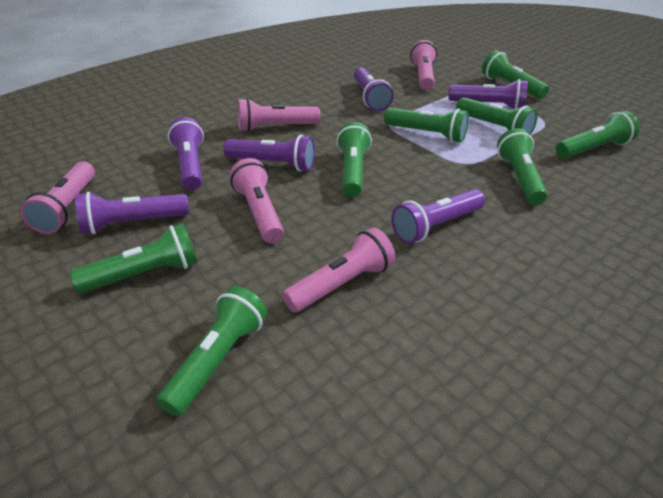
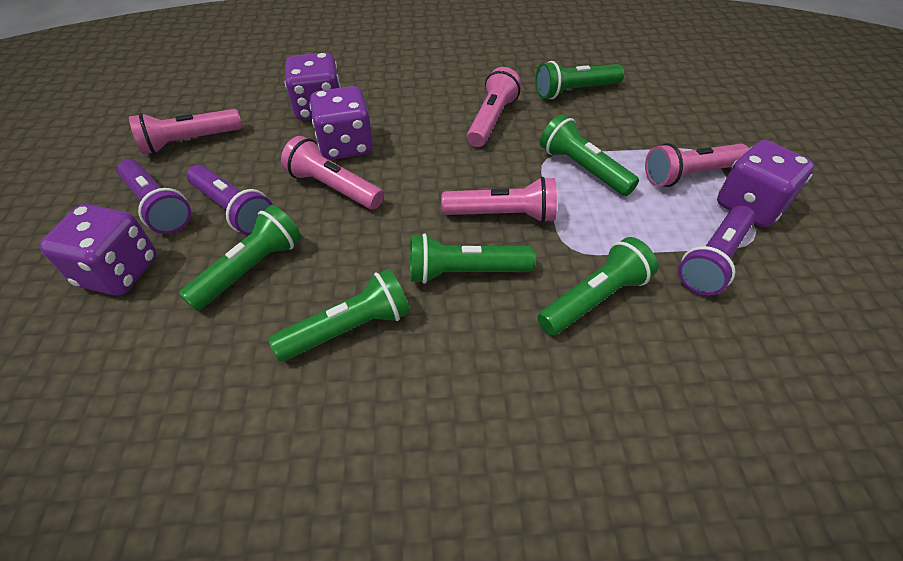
green flashlight: 8 -> 6
purple dice: 0 -> 4
purple flashlight: 6 -> 3

